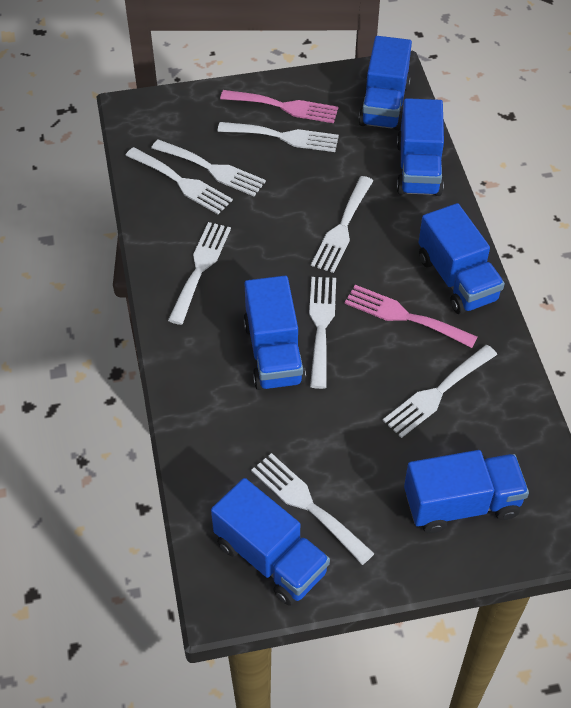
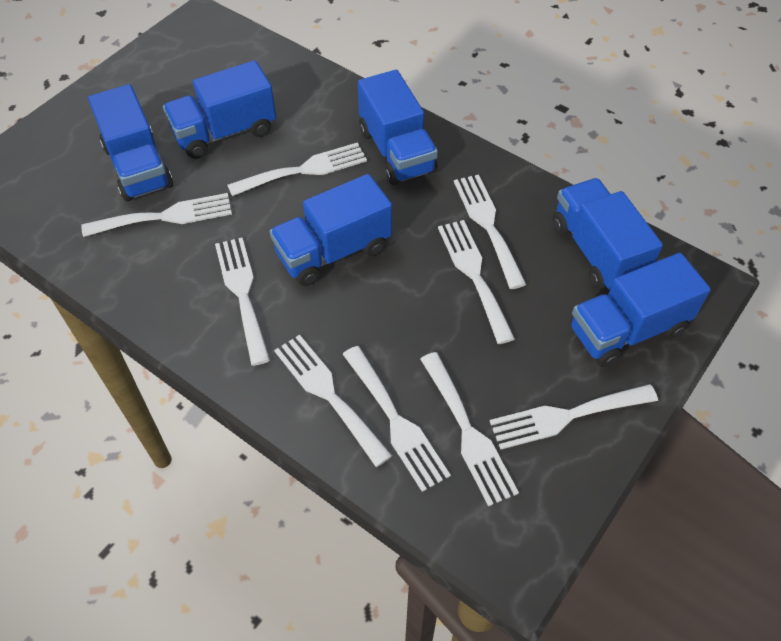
pink fork: 2 -> 0
white fork: 8 -> 9

